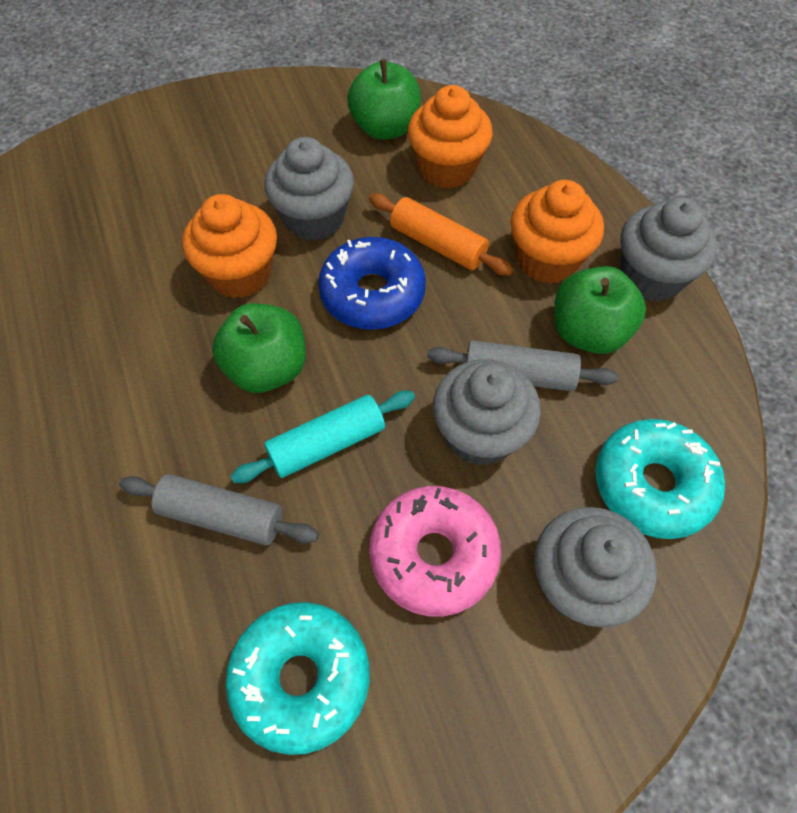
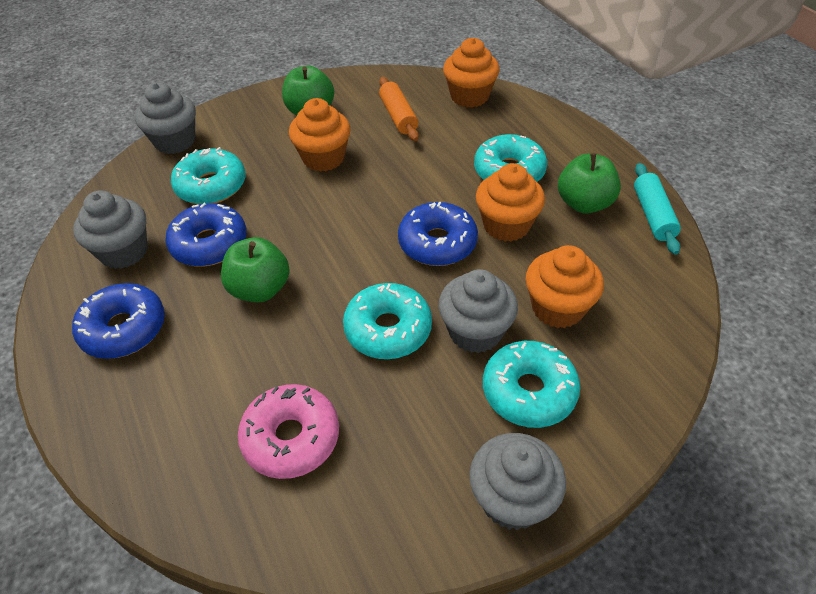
blue donut: 1 -> 3
grey rolling pin: 2 -> 0
orange cupcake: 3 -> 4
turquoise donut: 2 -> 4

